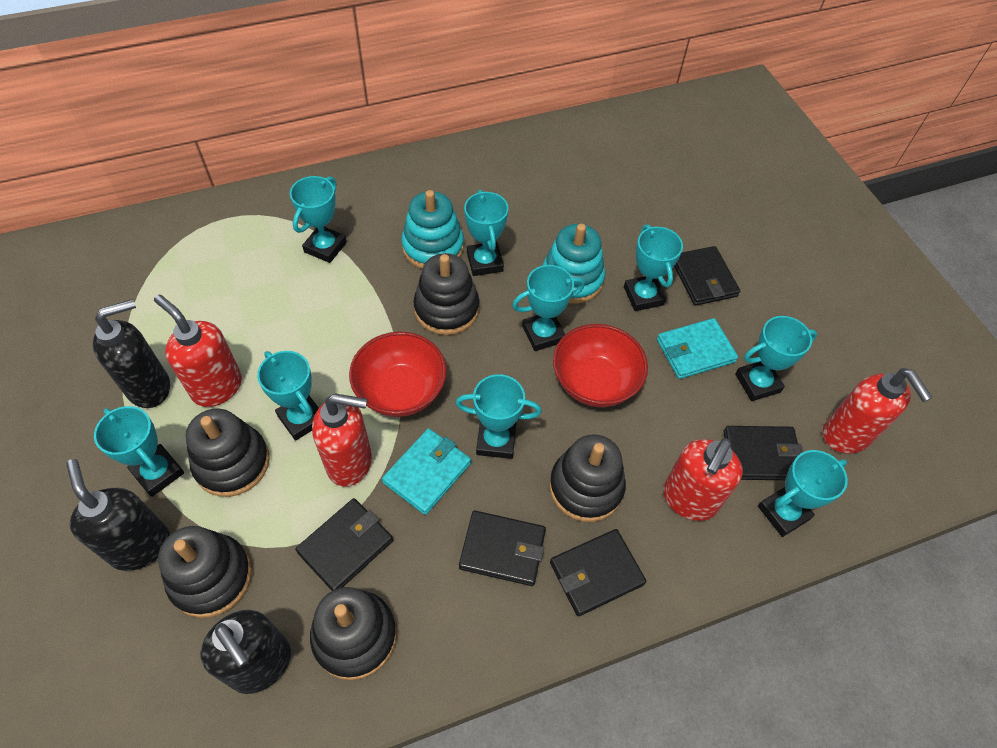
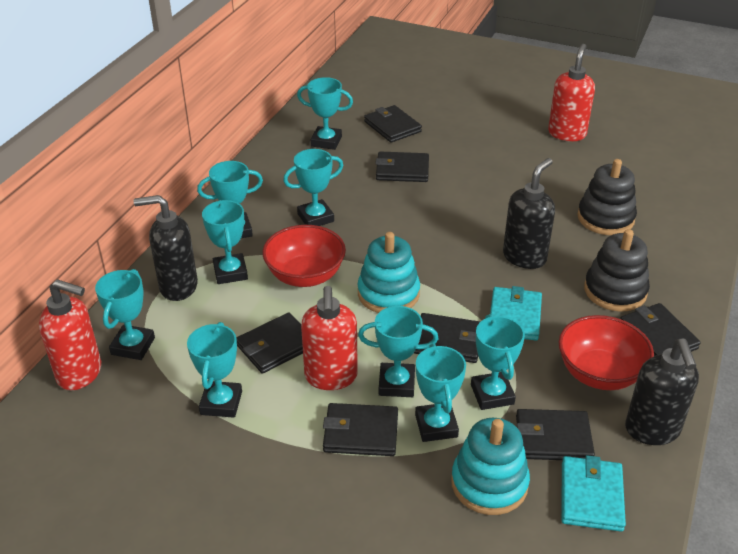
black stacking toy: 5 -> 2
black wallet: 5 -> 7
red soap dispenser: 4 -> 3

